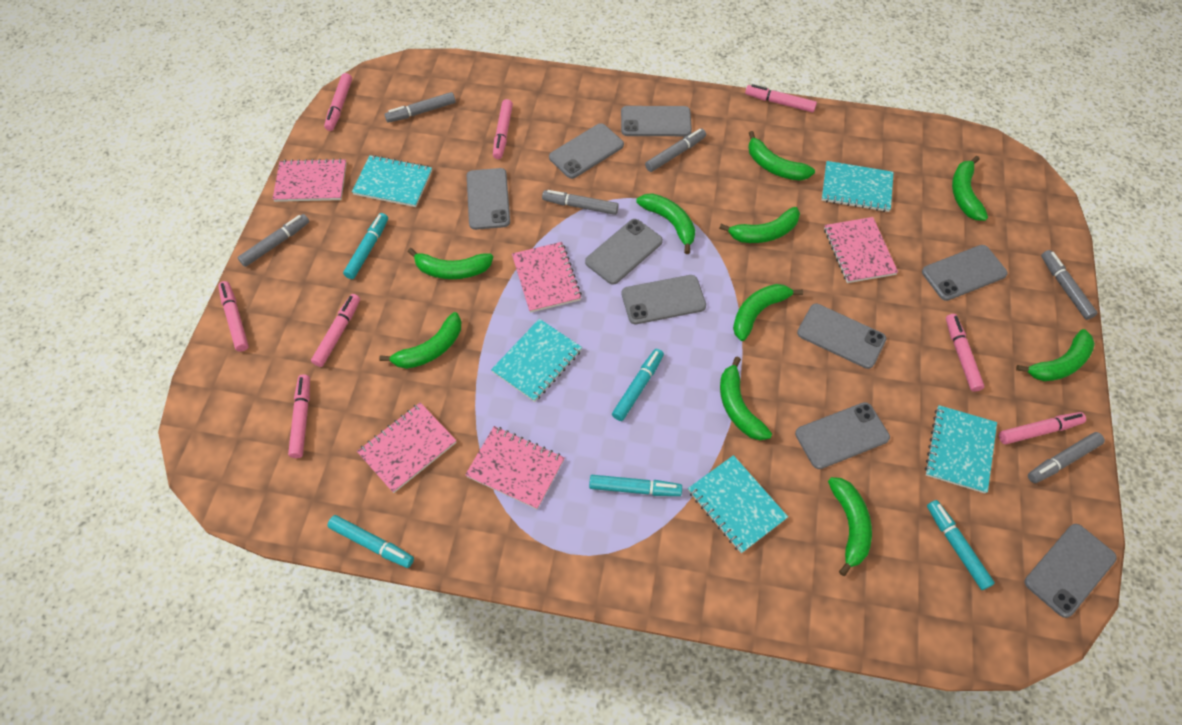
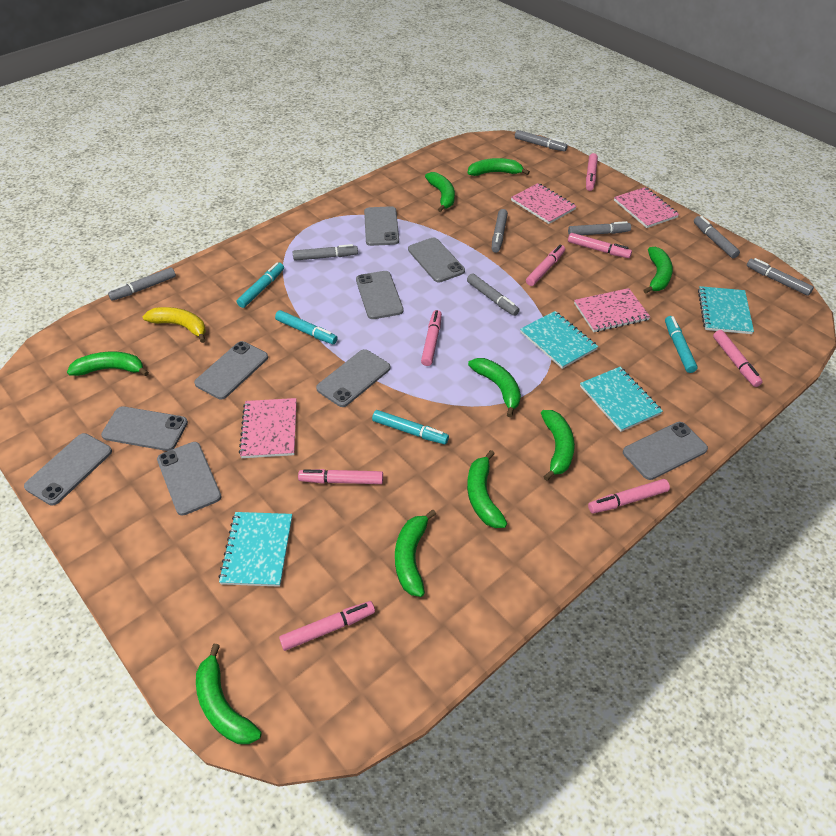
green banana: 10 -> 9
grey marker: 6 -> 8
pink notebook: 5 -> 4
turquoise marker: 5 -> 4
turquoise notebook: 5 -> 4
yellow banana: 0 -> 1

